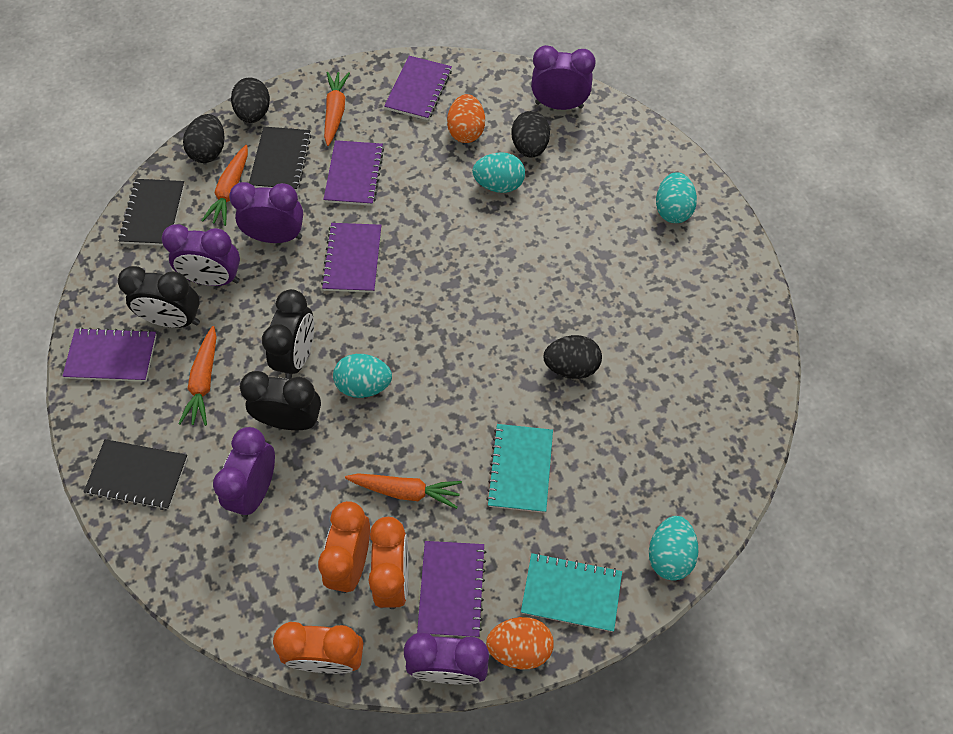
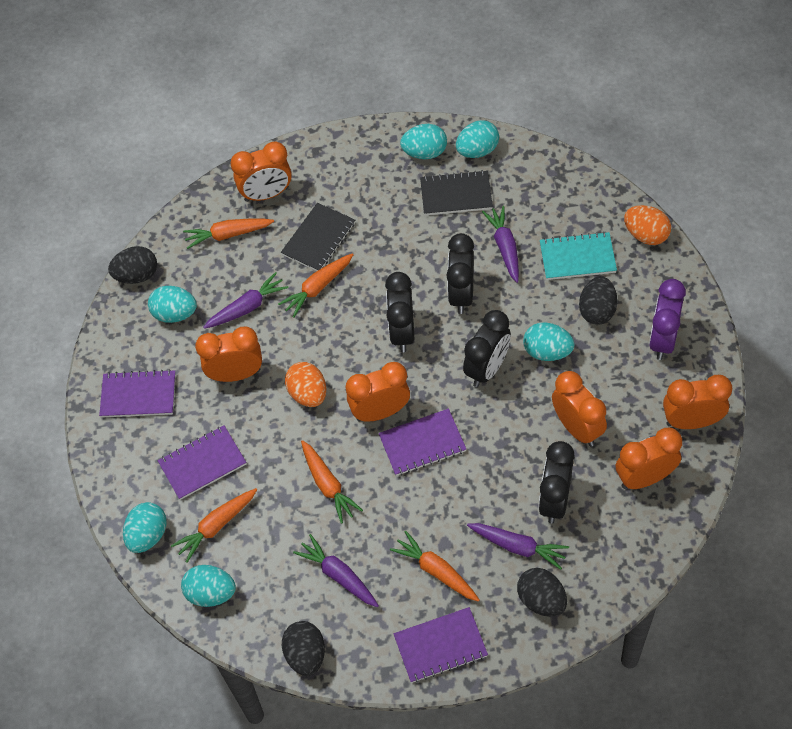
black clock: 3 -> 4
black notebook: 3 -> 2
orange carrot: 4 -> 5
orange clock: 3 -> 6
purple carrot: 0 -> 4
purple clock: 5 -> 1
purple notebook: 5 -> 4
turquoise egg: 4 -> 6
turquoise notebook: 2 -> 1

